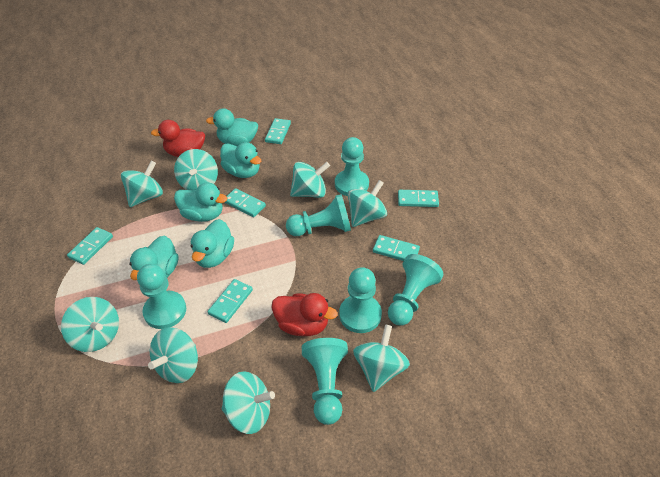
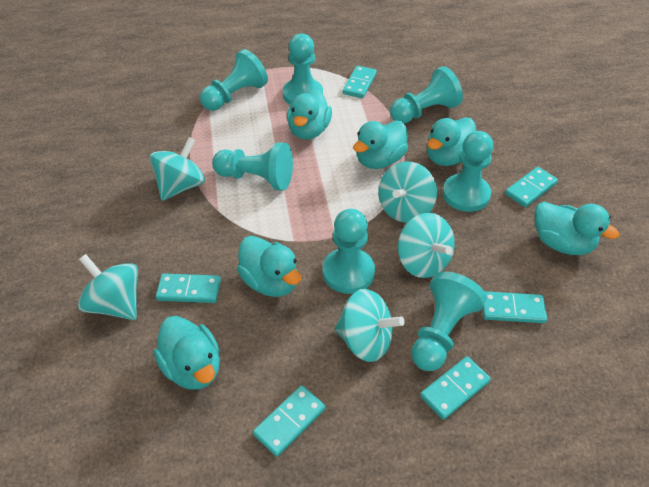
red duck: 2 -> 0
turquoise duck: 5 -> 6
turquoise pawn: 6 -> 7
turquoise spinning top: 8 -> 5

